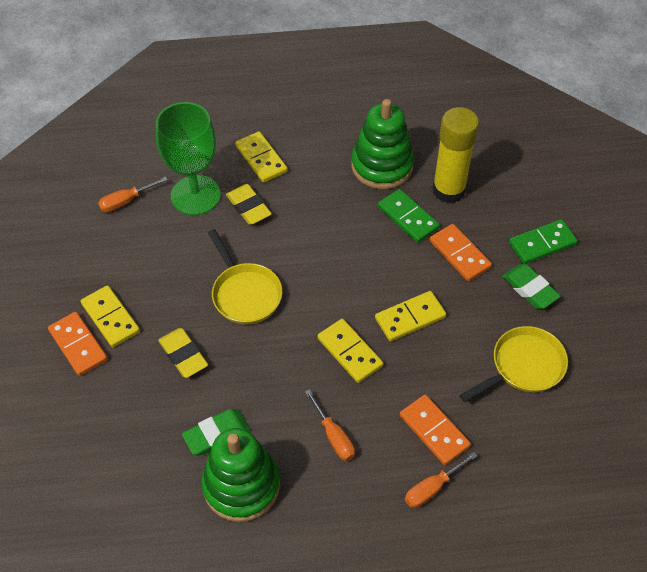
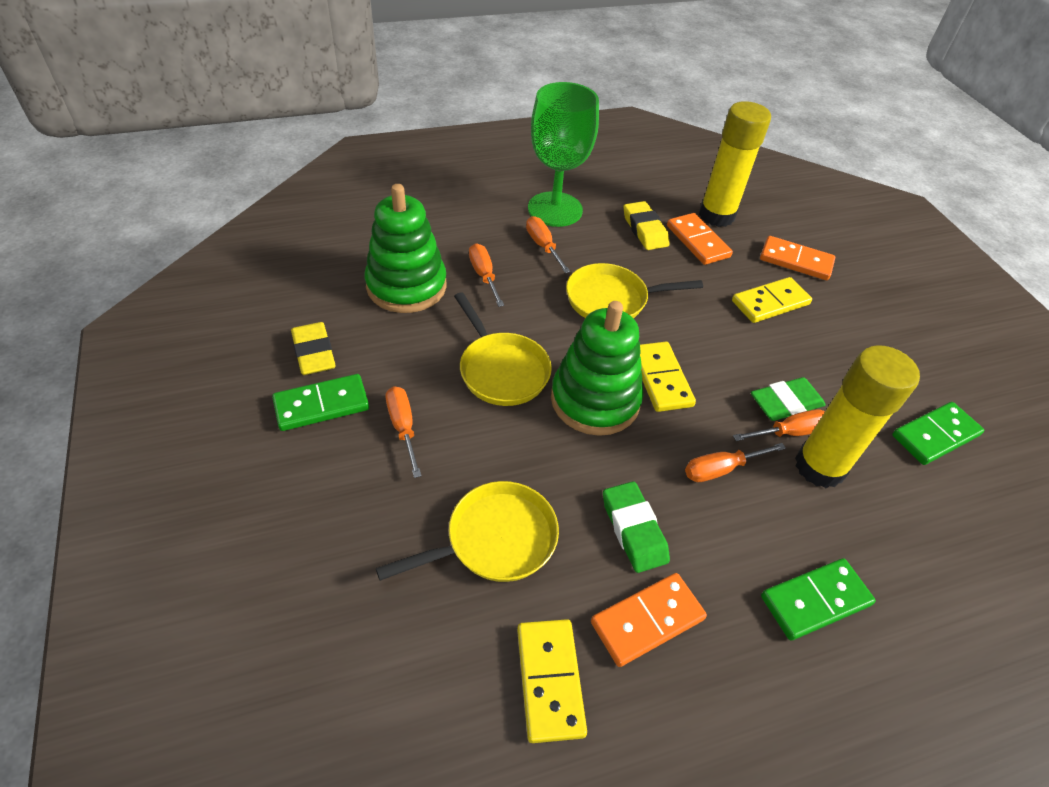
green domino: 2 -> 3
orange screwdriver: 3 -> 5
yellow domino: 4 -> 3
yellow glue stick: 1 -> 2
yellow pan: 2 -> 3

